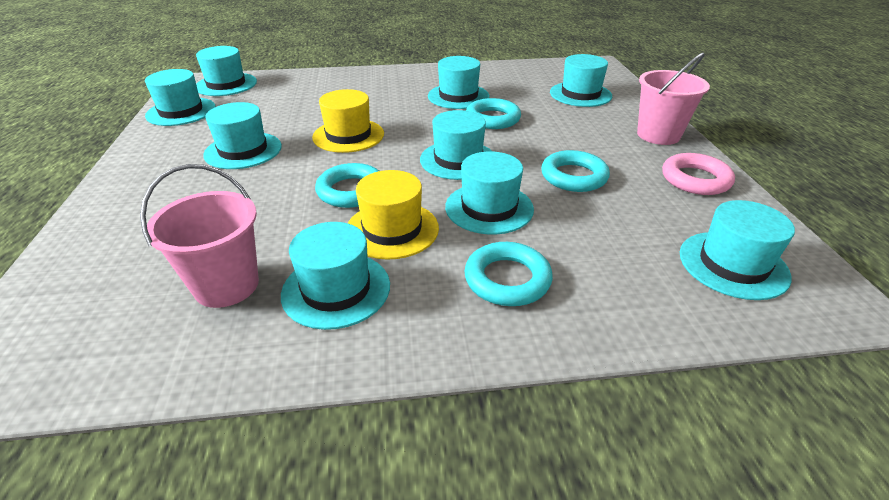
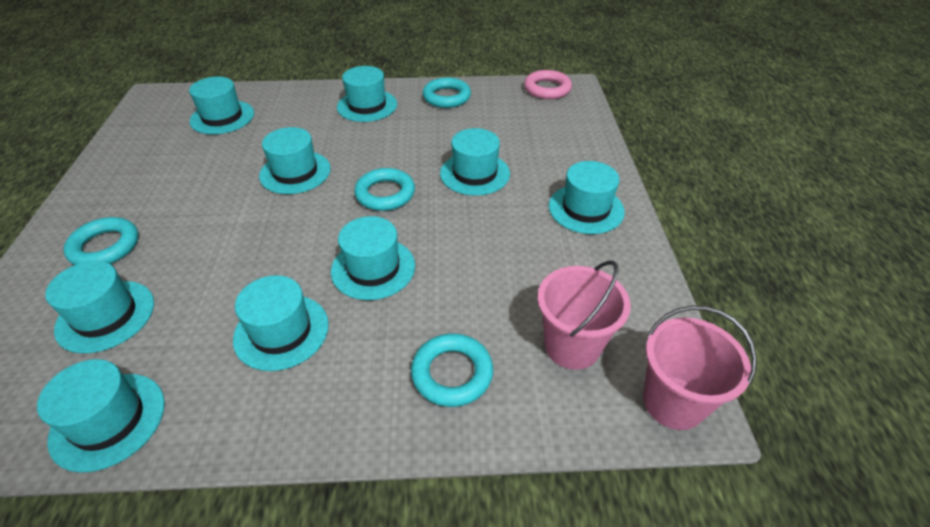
yellow hat: 2 -> 0

